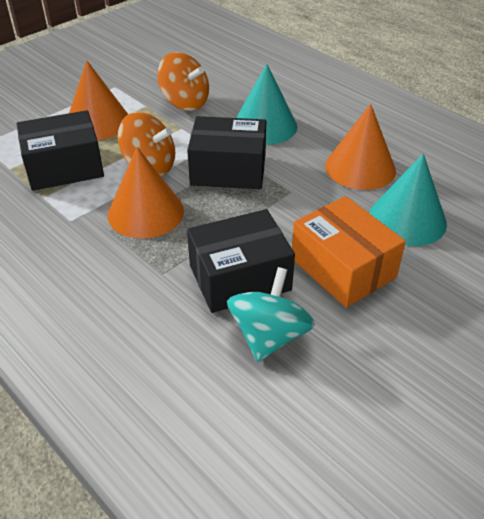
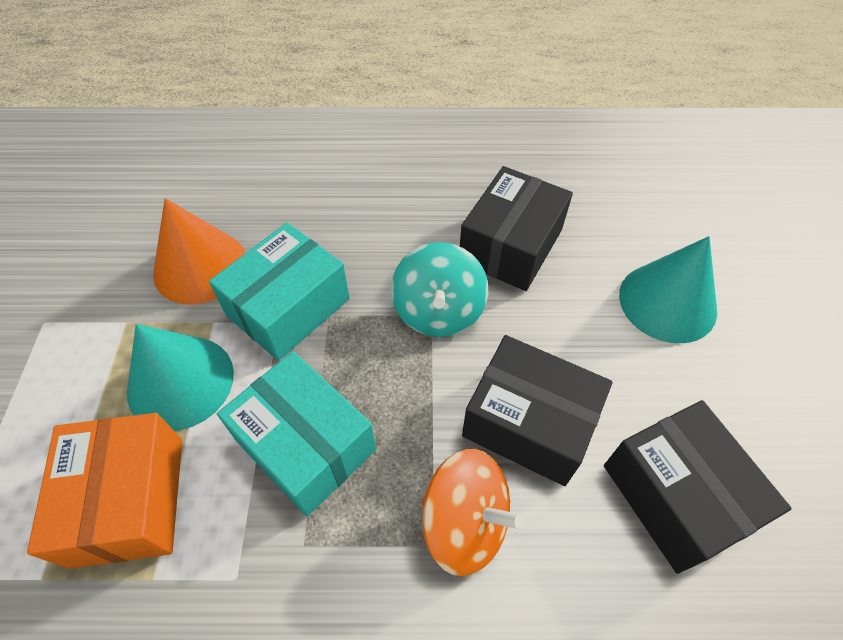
orange cone: 3 -> 1
orange spinning top: 2 -> 1
turquoise box: 0 -> 2

